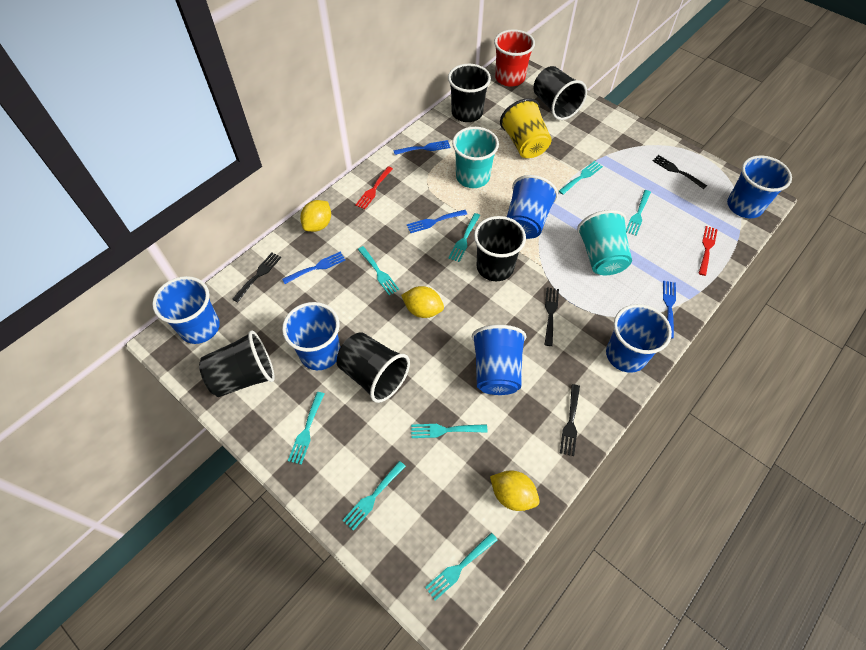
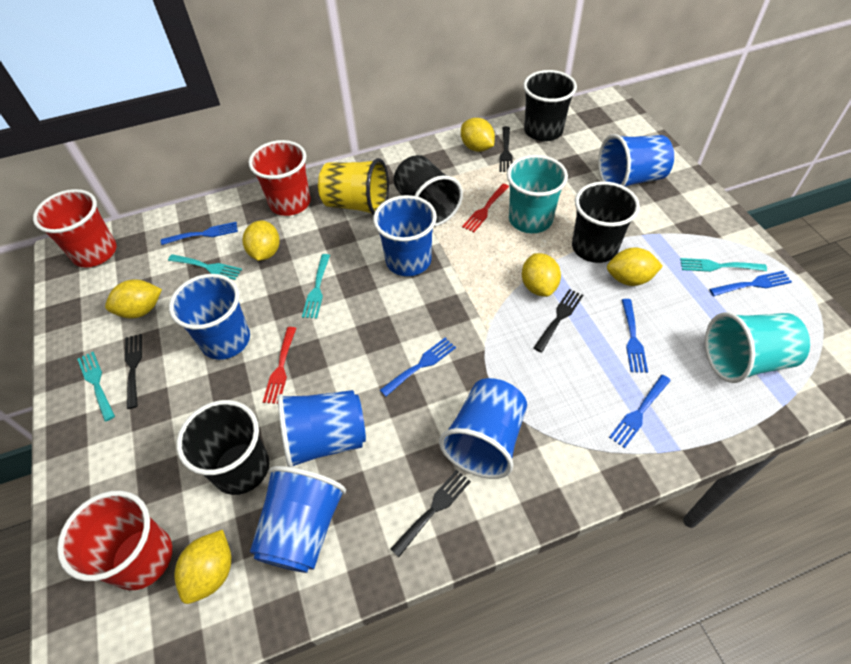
black cup: 5 -> 4
blue fork: 4 -> 5
red cup: 1 -> 3
turquoise fork: 8 -> 4
yellow lemon: 3 -> 6

